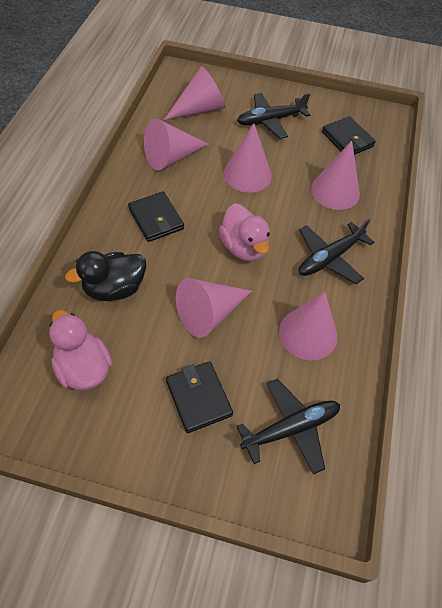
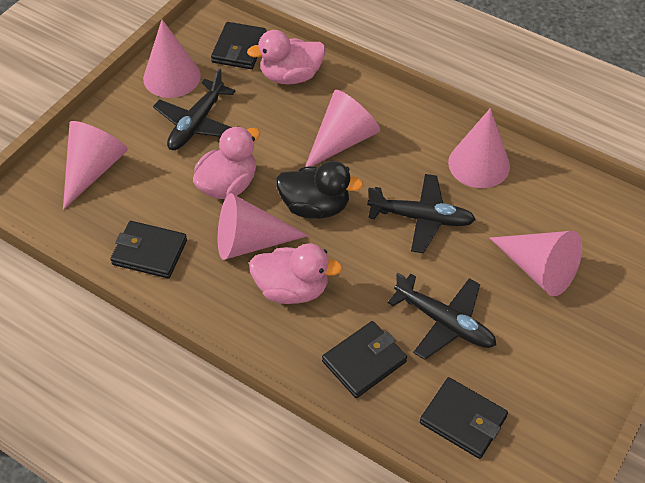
black wallet: 3 -> 4
pink duck: 2 -> 3

